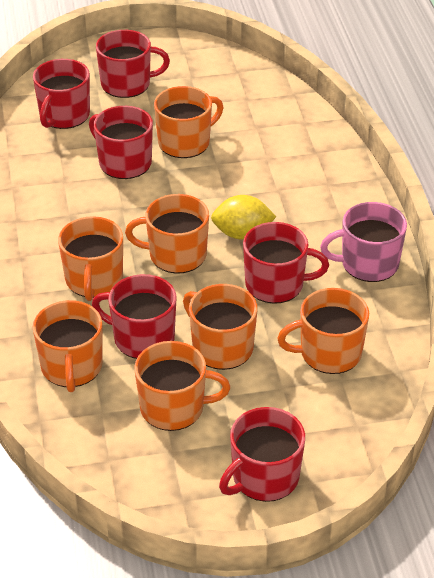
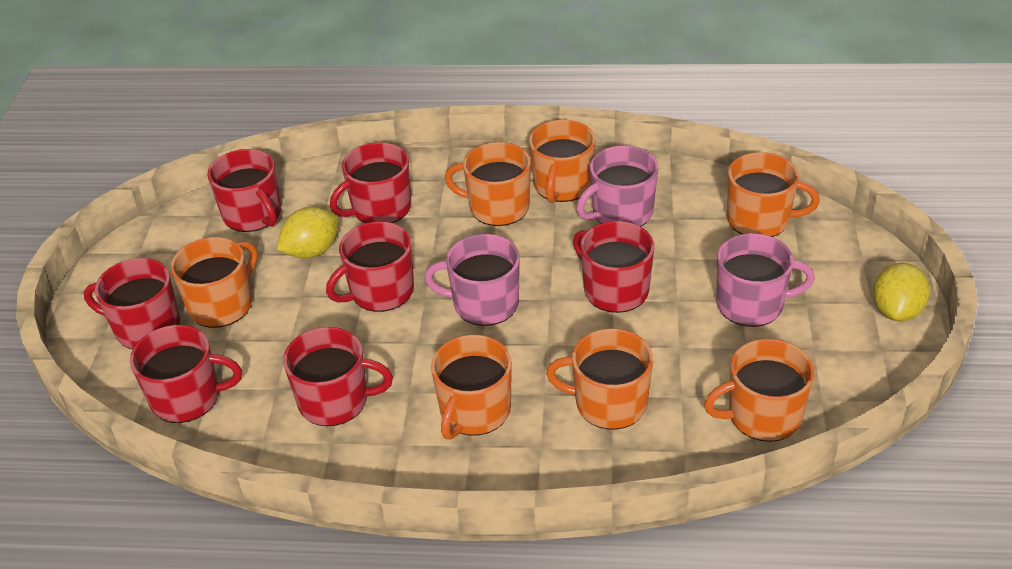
pink mug: 1 -> 3
red mug: 6 -> 7
yellow lemon: 1 -> 2

